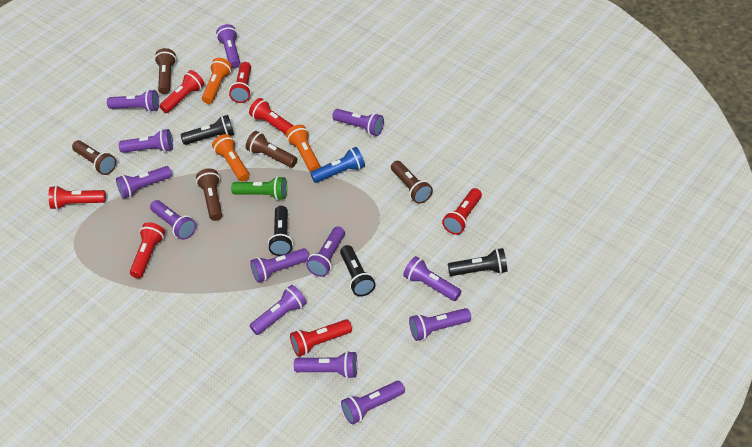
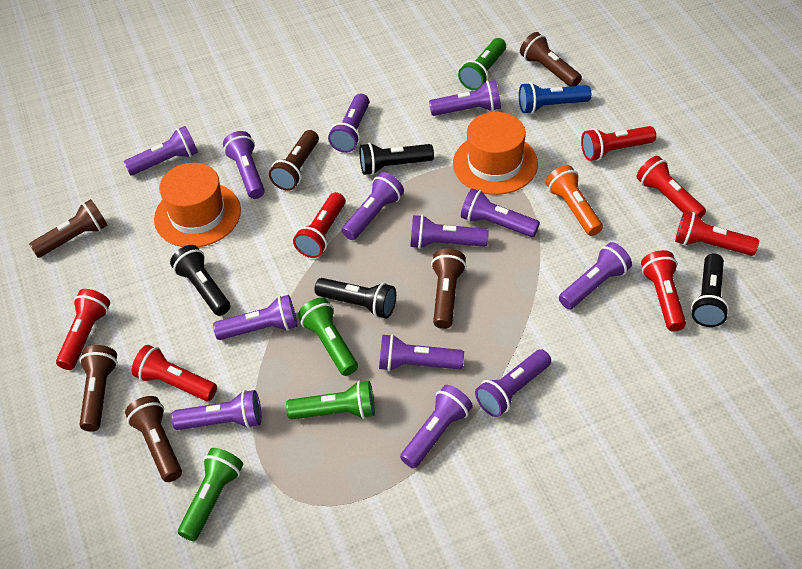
brown flashlight: 5 -> 6
green flashlight: 1 -> 4
orange flashlight: 3 -> 1
orange hat: 0 -> 2

